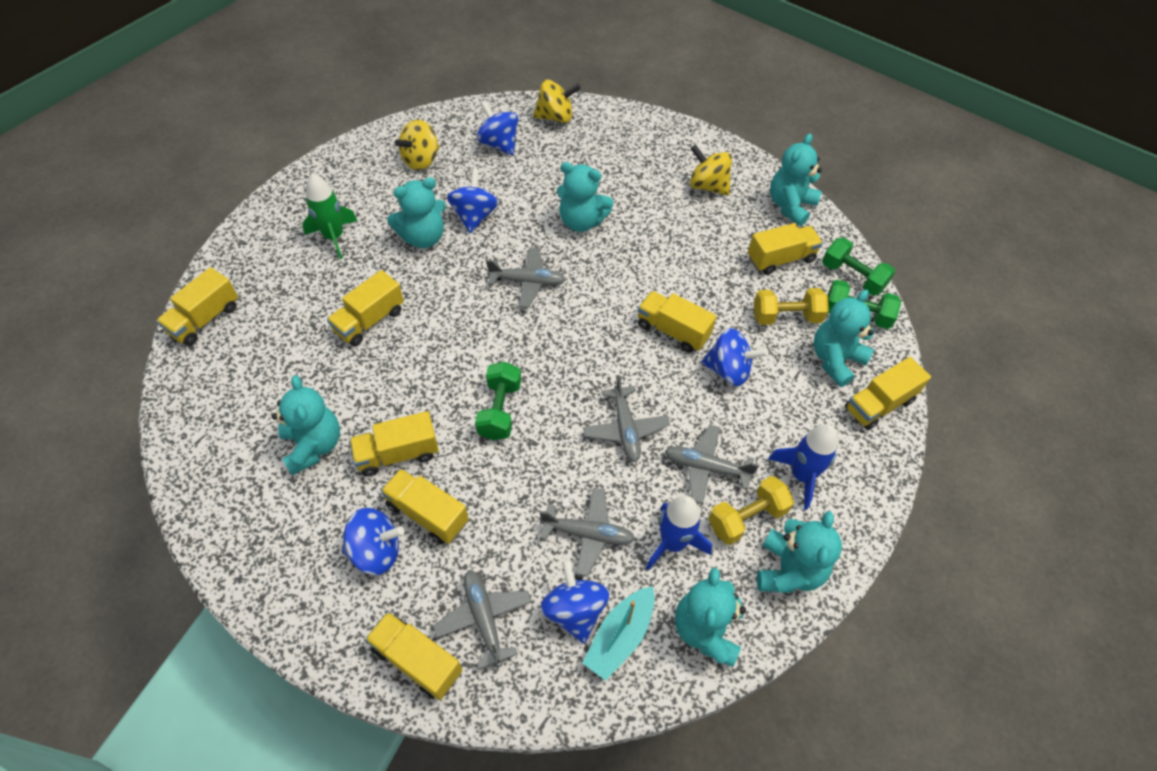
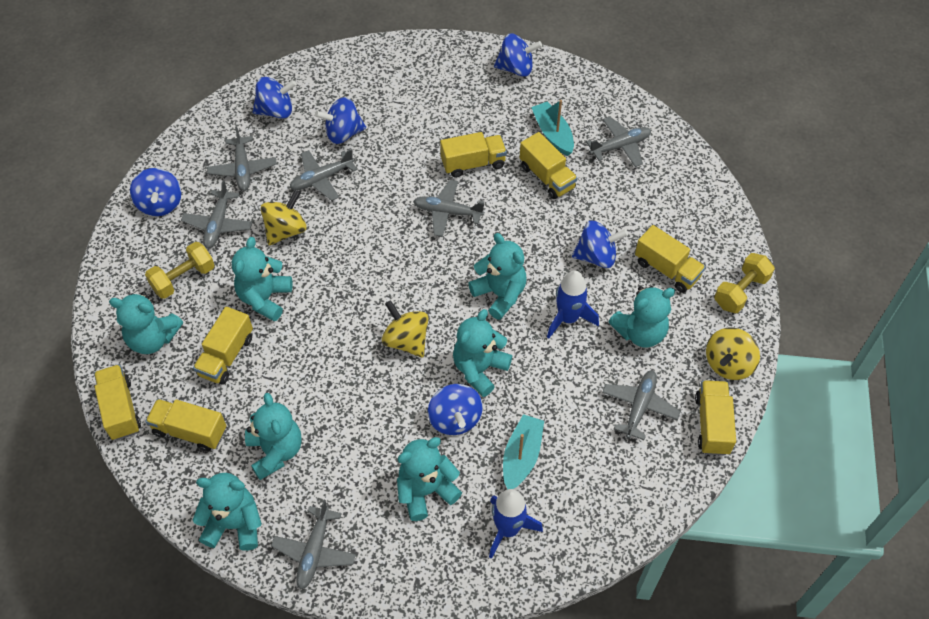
blue spinning top: 5 -> 6
green dumbbell: 3 -> 0
green rocket: 1 -> 0
grey plane: 5 -> 7
turquoise boat: 1 -> 2
turquoise teddy bear: 7 -> 8
yellow truck: 8 -> 7

